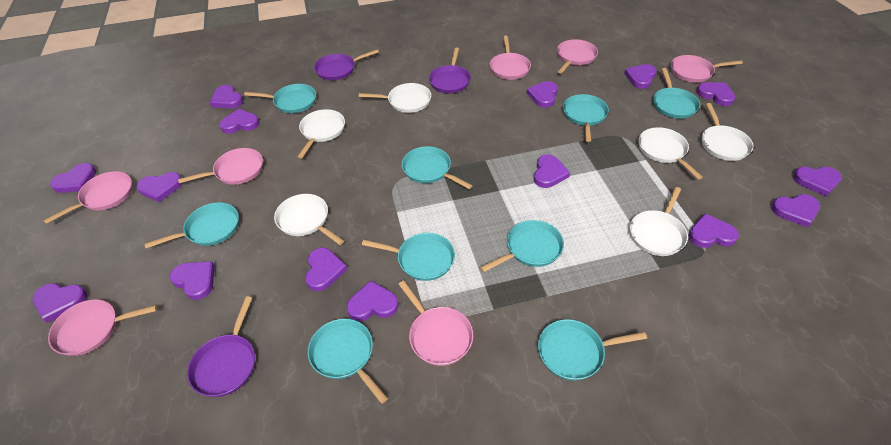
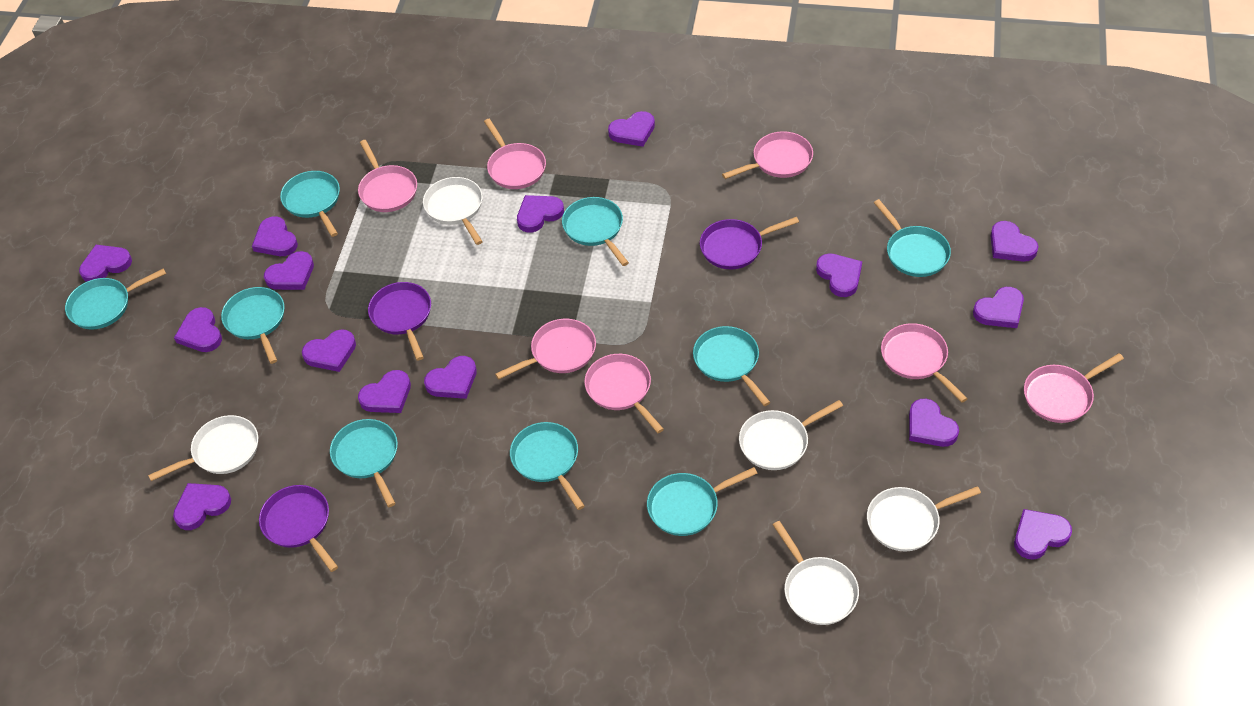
white pan: 6 -> 5

